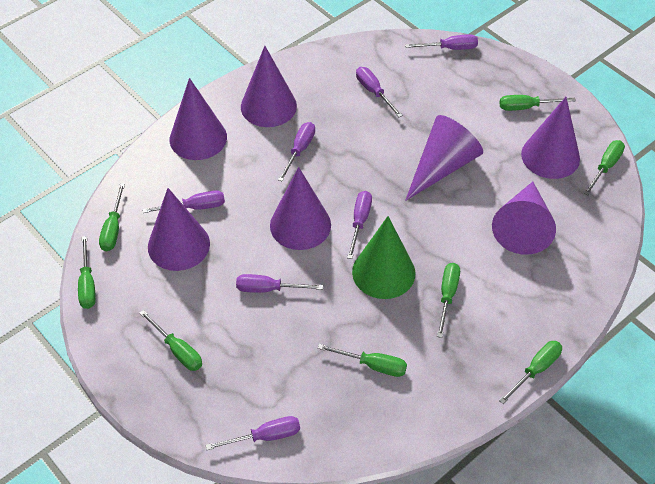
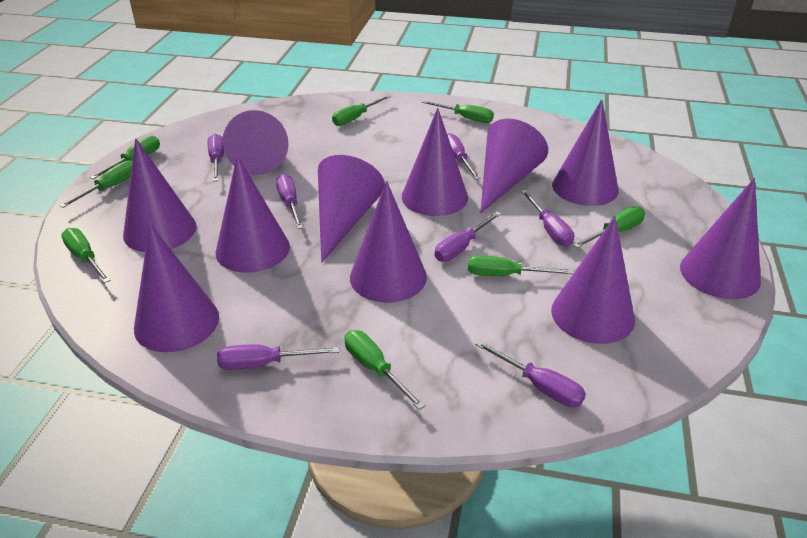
green cone: 1 -> 0
purple cone: 7 -> 11

